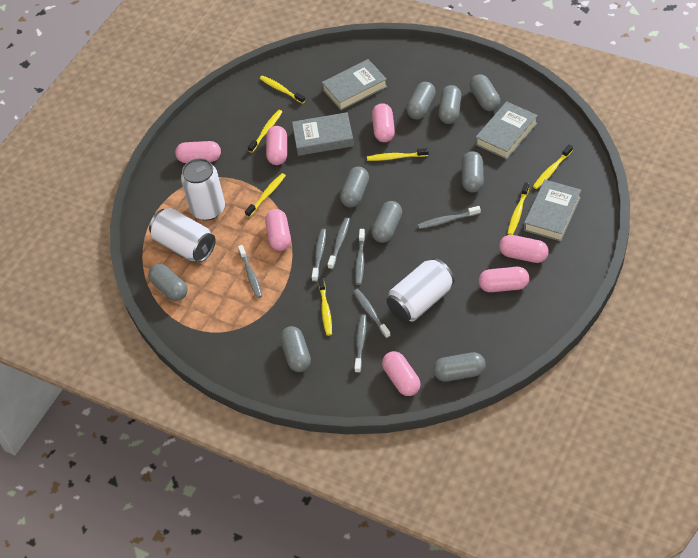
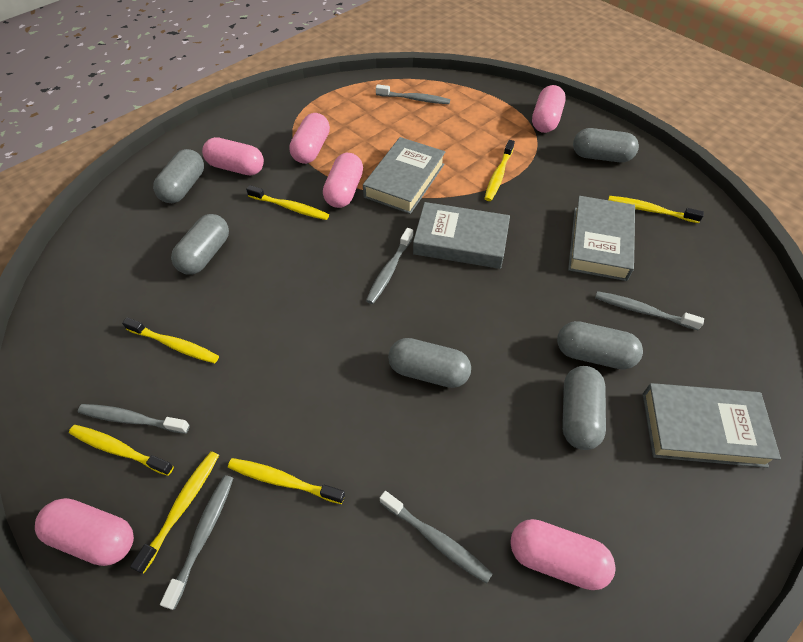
grey capsule: 9 -> 6
grey toothbrush: 7 -> 6
pink capsule: 7 -> 6
white can: 3 -> 0

